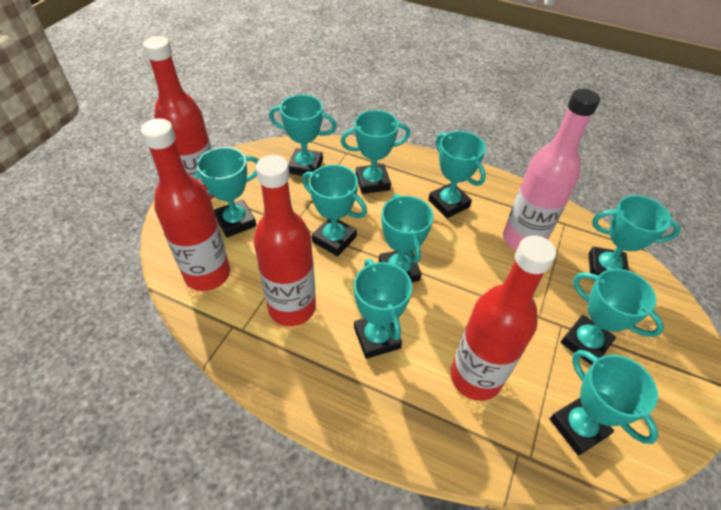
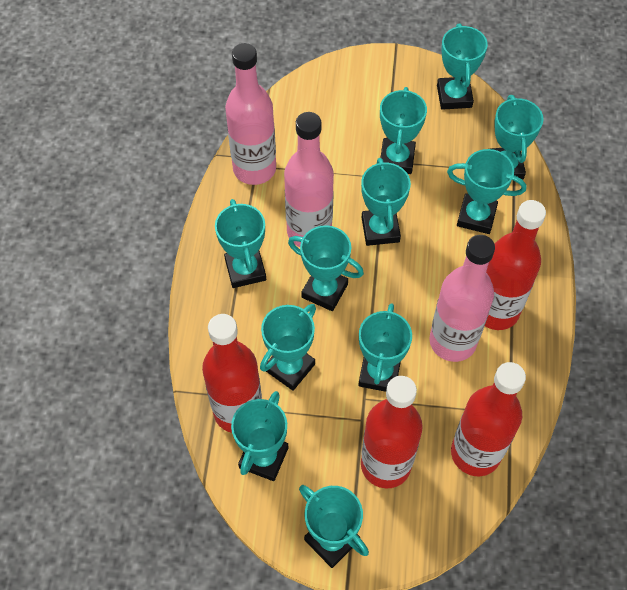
pink bottle: 1 -> 3
turquoise trophy: 10 -> 11

